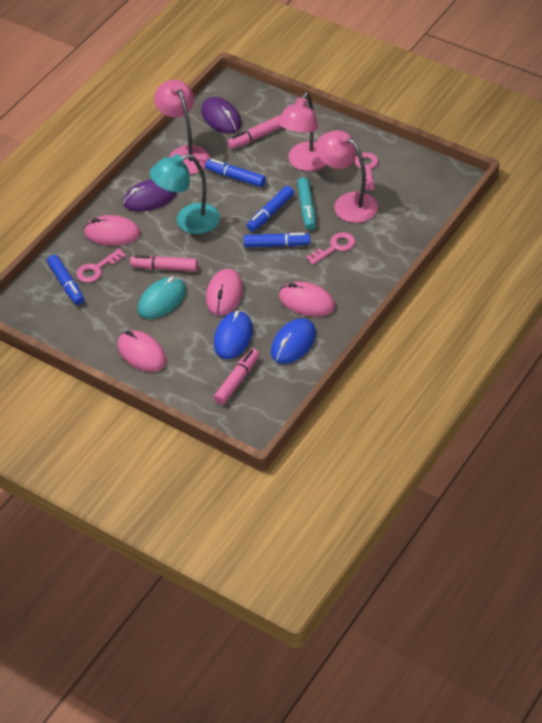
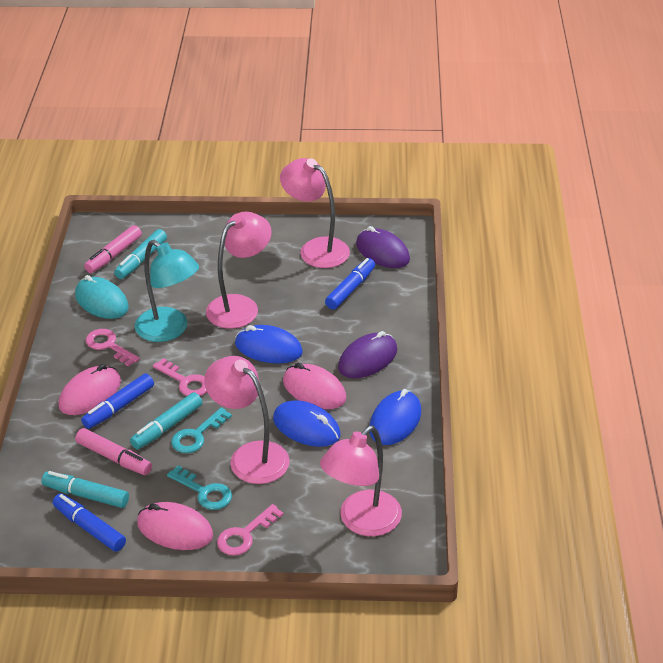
blue marker: 4 -> 3
blue mouse: 2 -> 3
pink lamp: 3 -> 4
pink marker: 3 -> 2
pink mouse: 4 -> 3
turquoise key: 0 -> 2
turquoise marker: 1 -> 3

